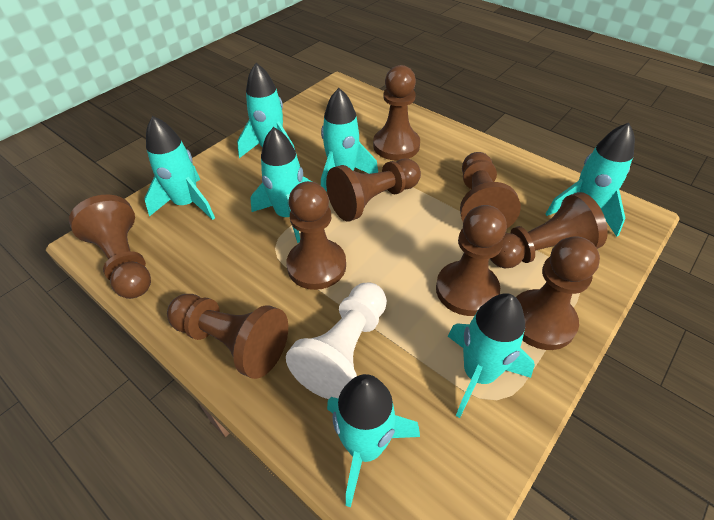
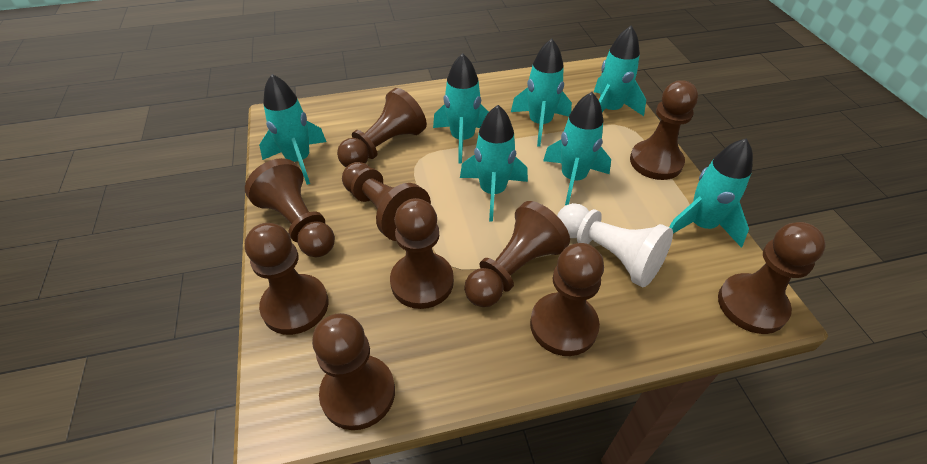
brown pawn: 9 -> 10

